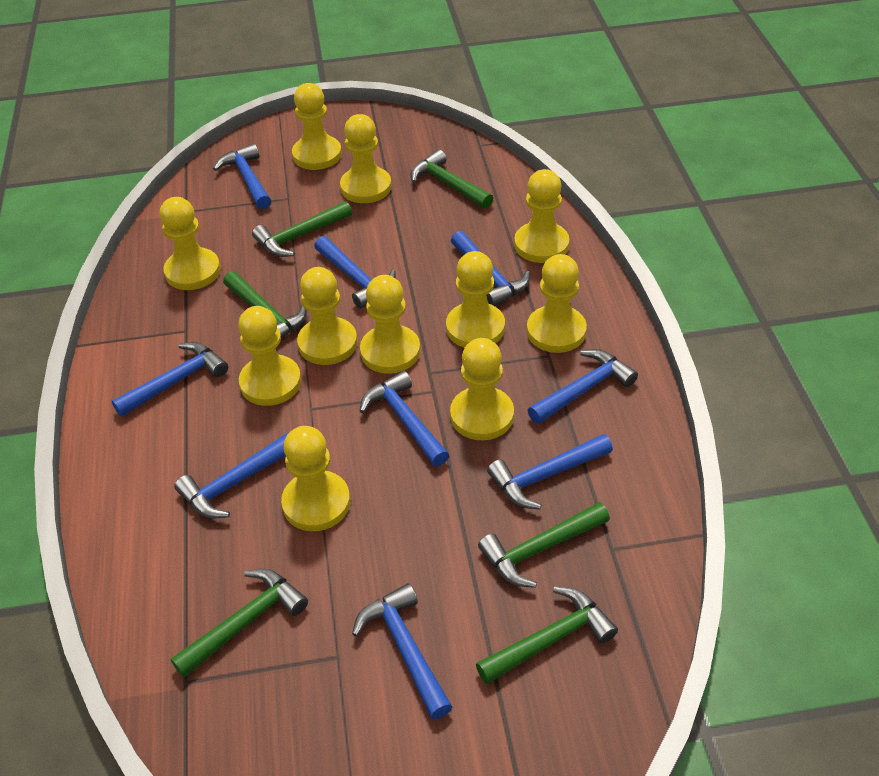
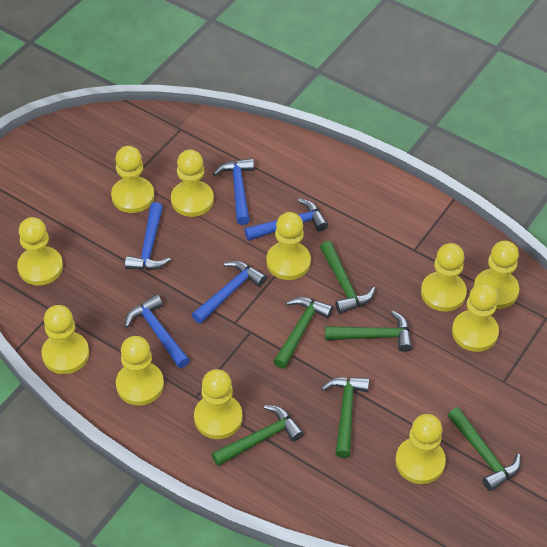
blue hammer: 9 -> 5

